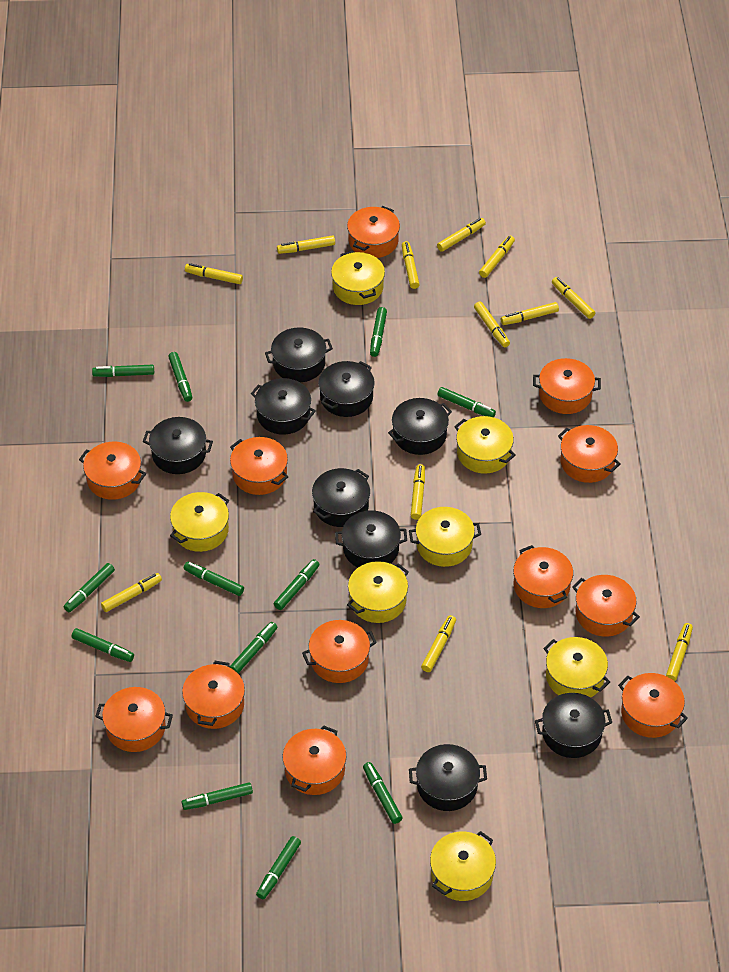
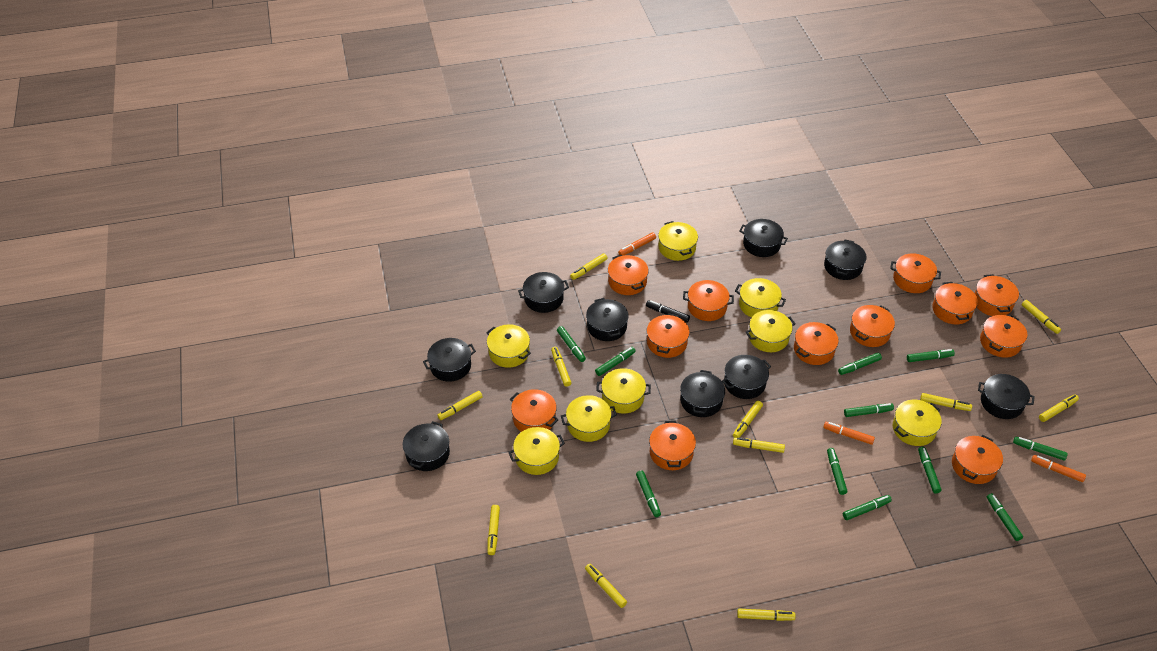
black marker: 0 -> 1
green marker: 12 -> 11
orange marker: 0 -> 3
yellow marker: 12 -> 11
yellow pot: 7 -> 8

